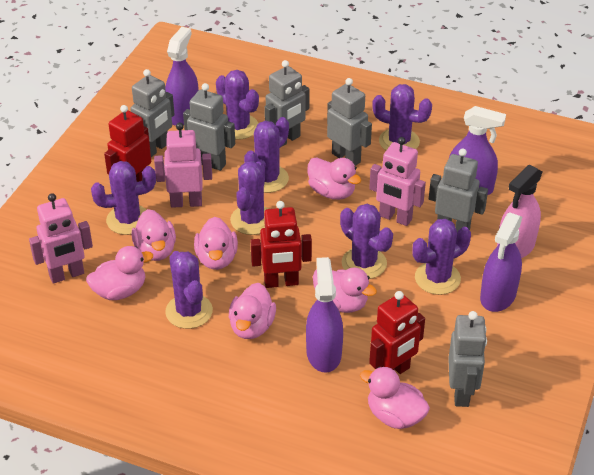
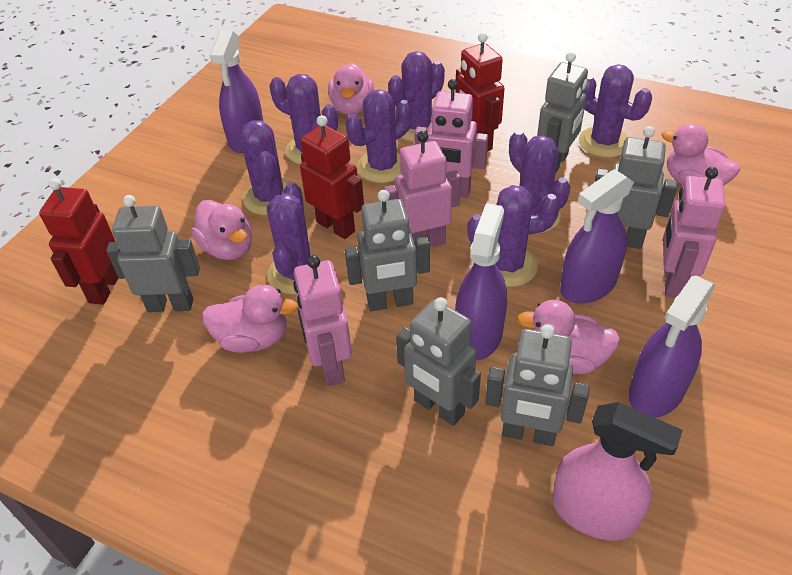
pink duck: 7 -> 5
pink robot: 3 -> 4

